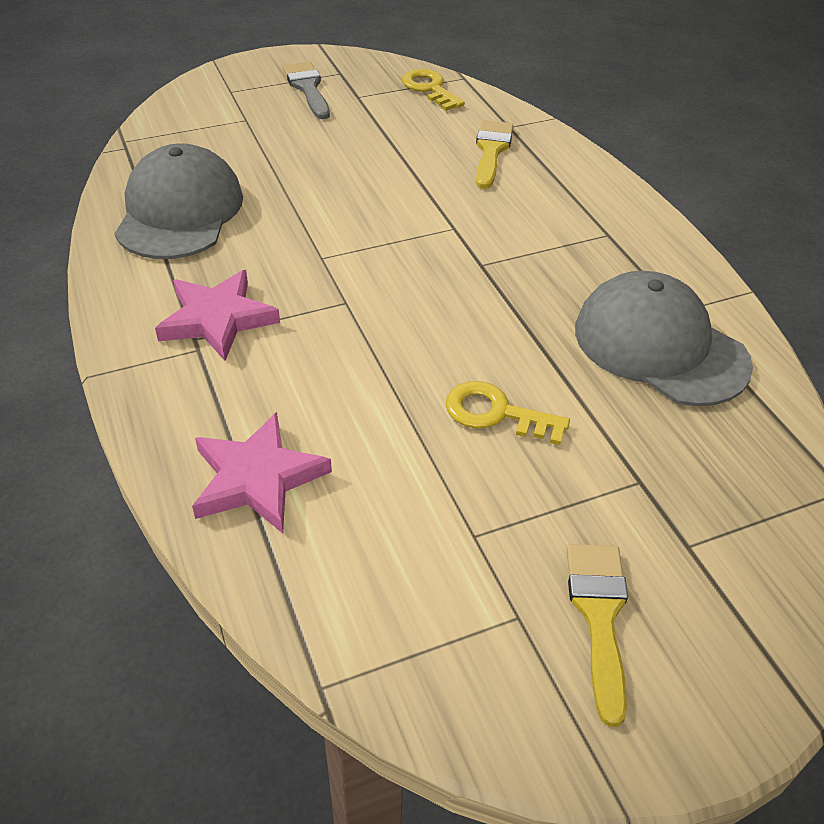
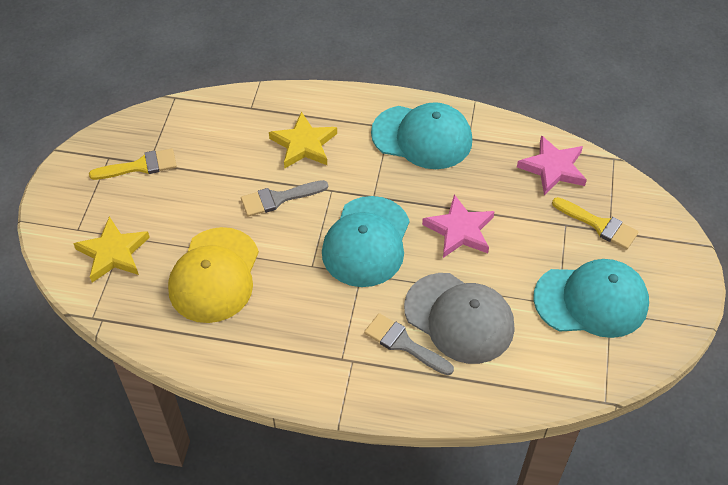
grey brush: 1 -> 2
grey cap: 2 -> 1
turquoise cap: 0 -> 3
yellow cap: 0 -> 1
yellow key: 2 -> 0
yellow star: 0 -> 2

